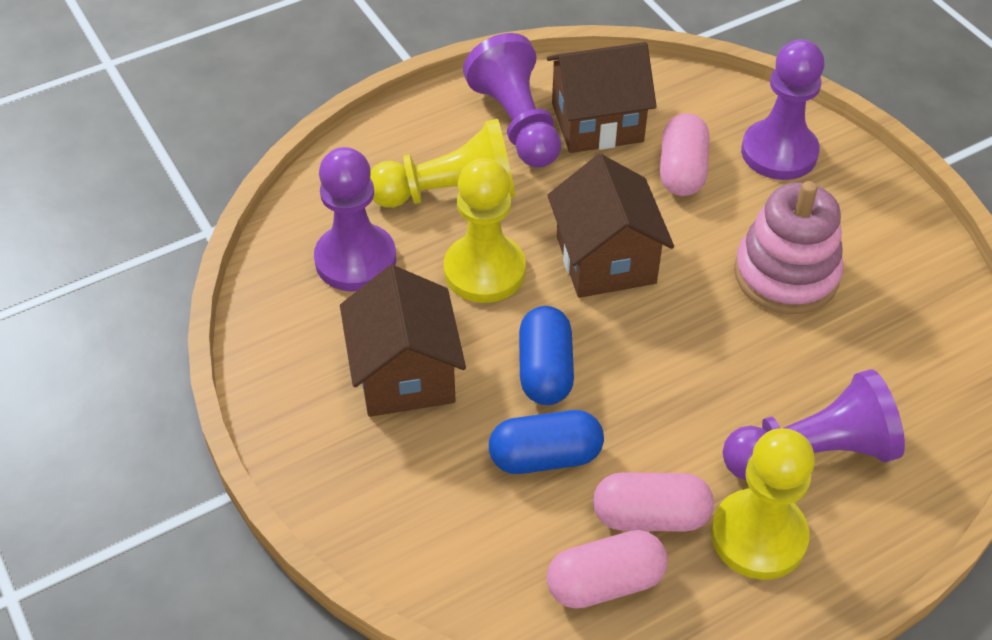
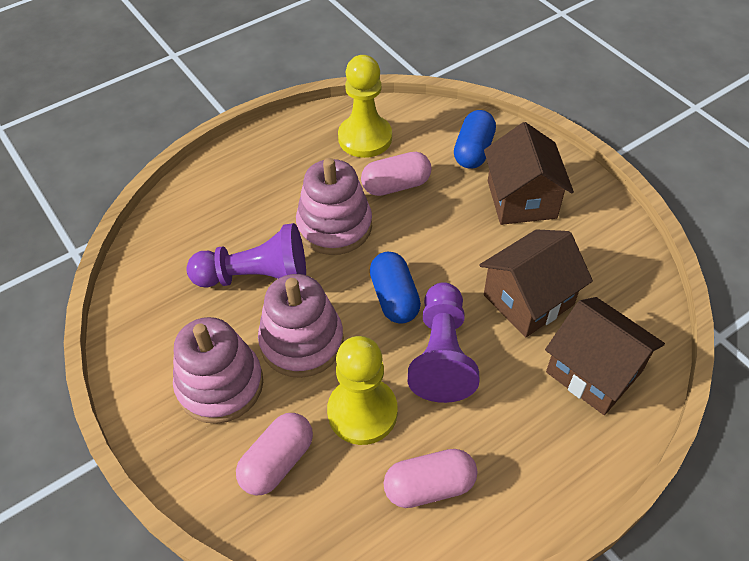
pink stacking toy: 1 -> 3
purple pawn: 4 -> 2
yellow pawn: 3 -> 2

